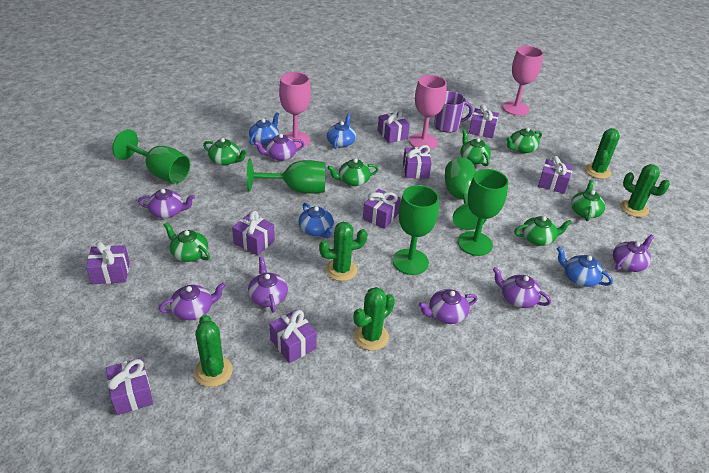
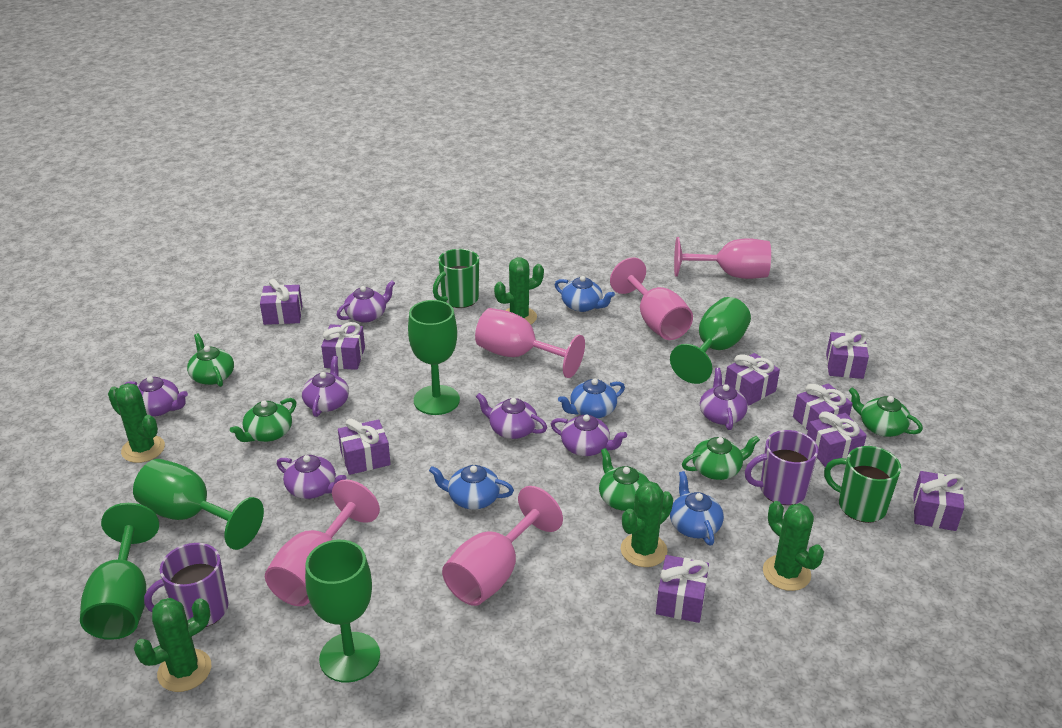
green mug: 0 -> 2
green teapot: 7 -> 5
pink goblet: 3 -> 5
purple mug: 1 -> 2

